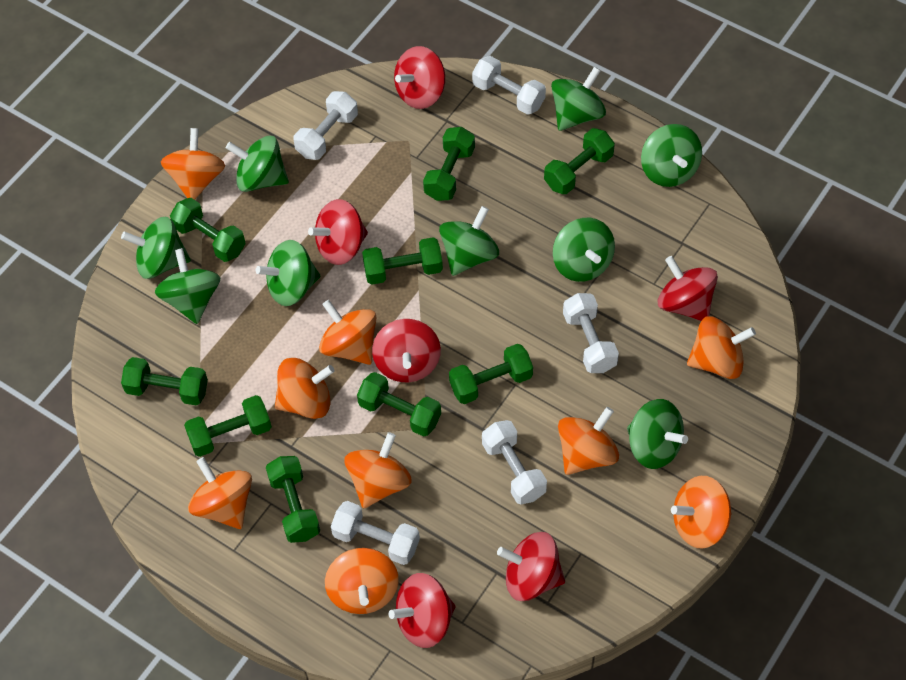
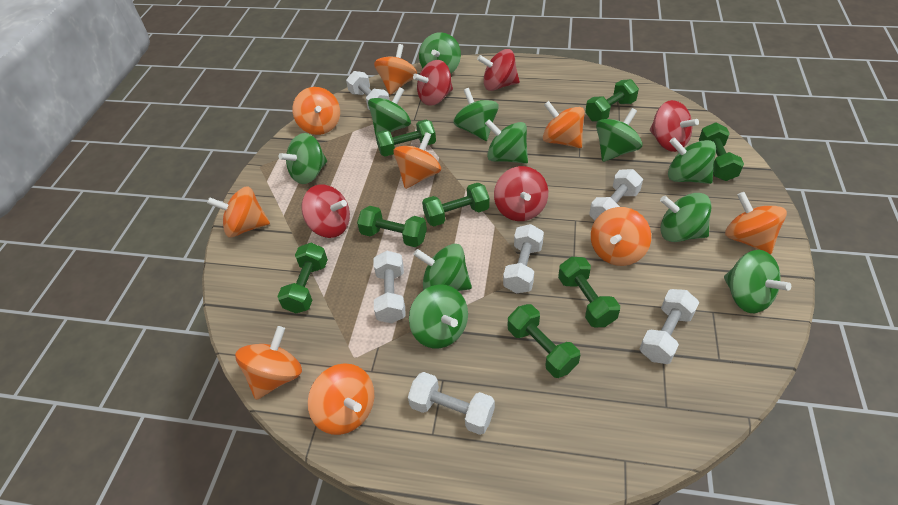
green dumbbell: 9 -> 8
green spinning top: 9 -> 11
red spinning top: 6 -> 5
white dumbbell: 5 -> 6

